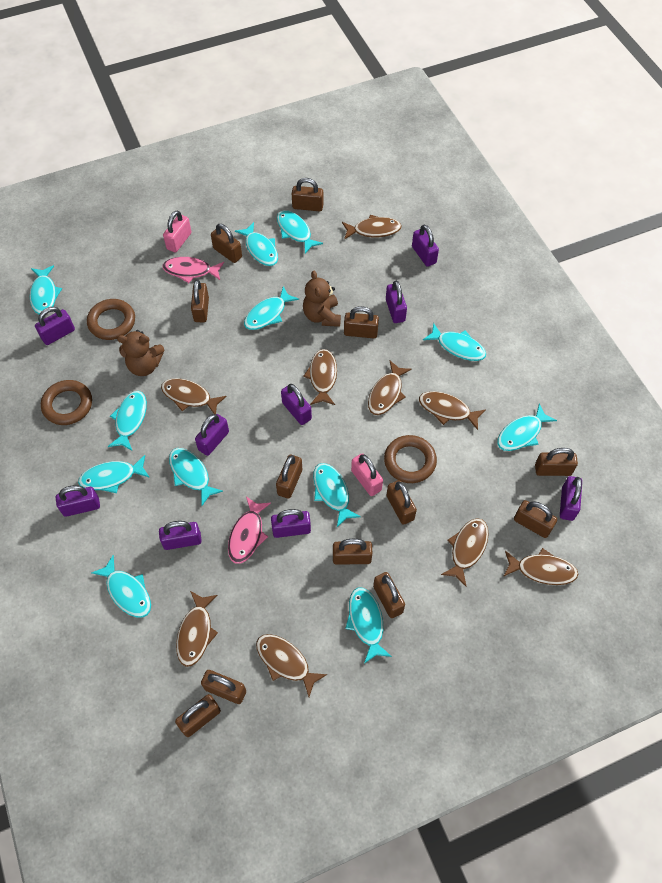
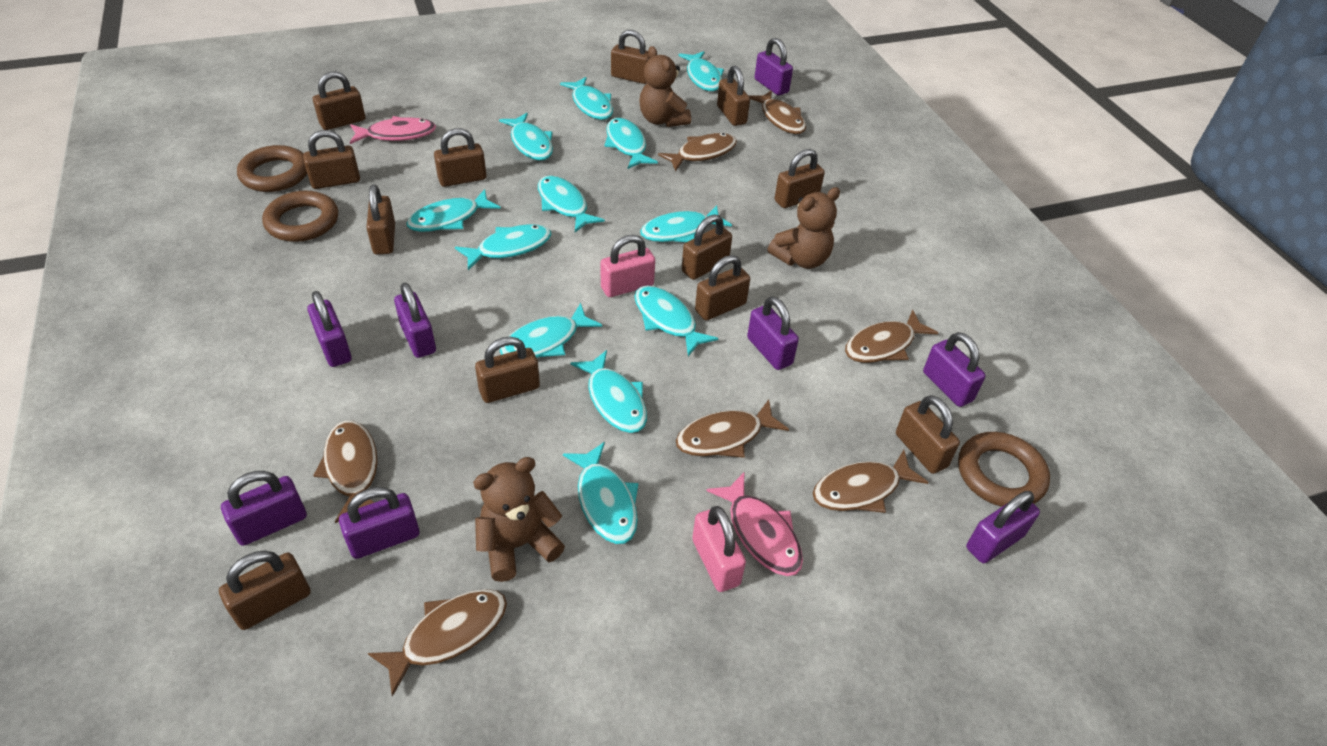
brown fish: 9 -> 7
brown teddy bear: 2 -> 3
purple padlock: 9 -> 8

